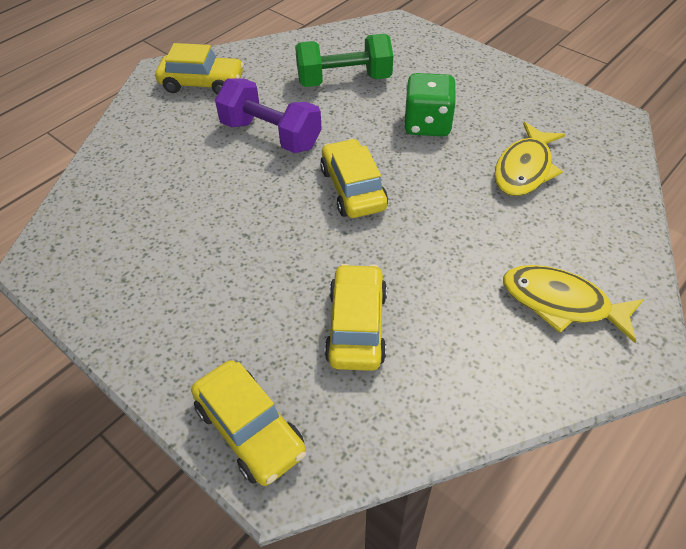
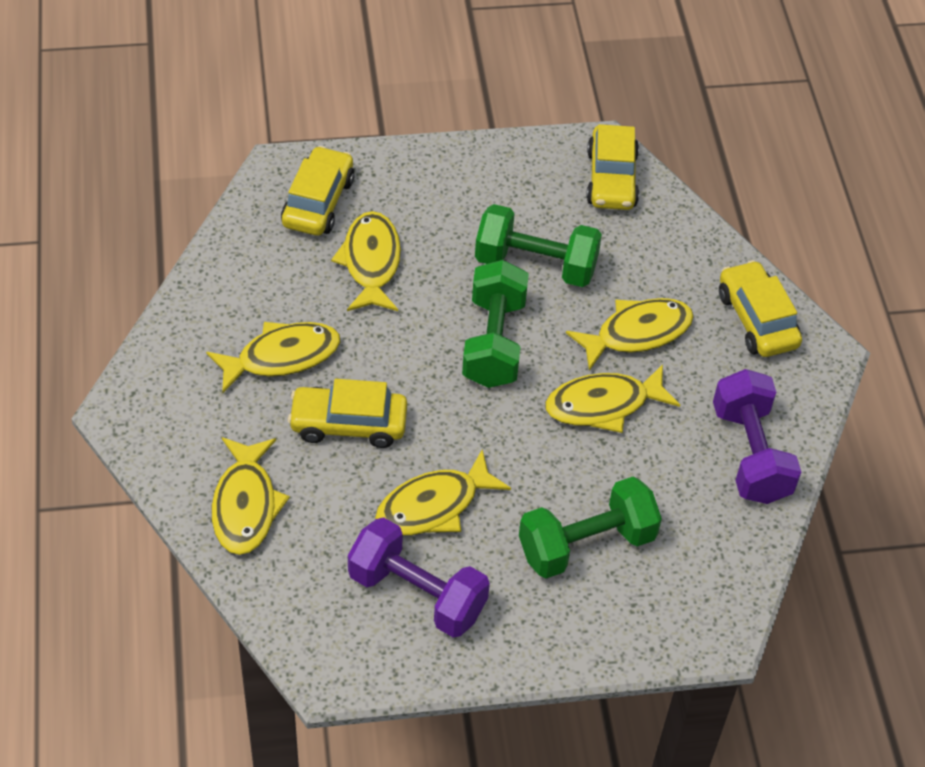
green dice: 1 -> 0
green dumbbell: 1 -> 3
purple dumbbell: 1 -> 2
yellow fish: 2 -> 6

